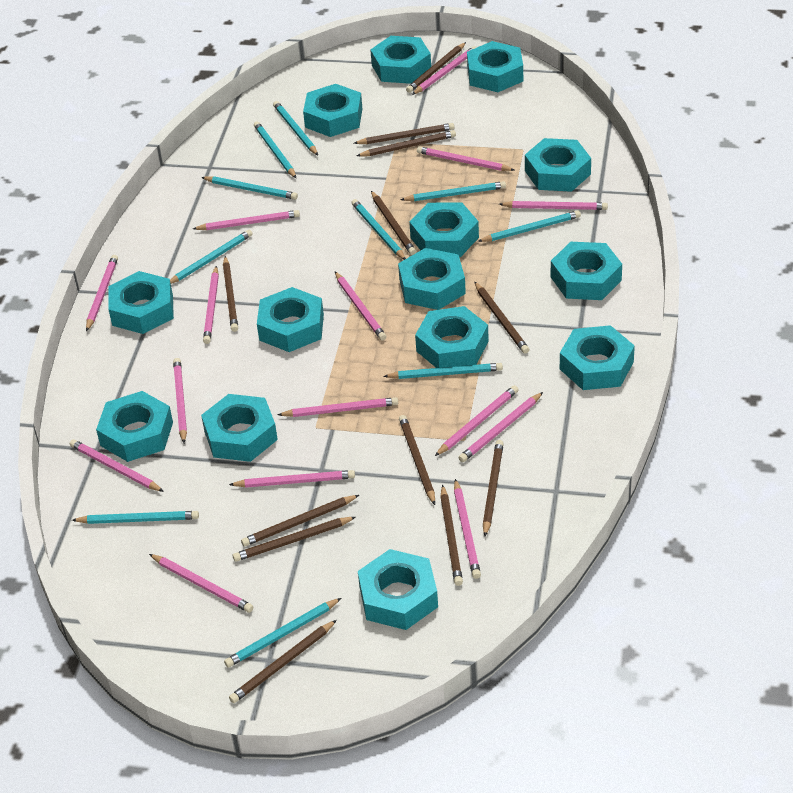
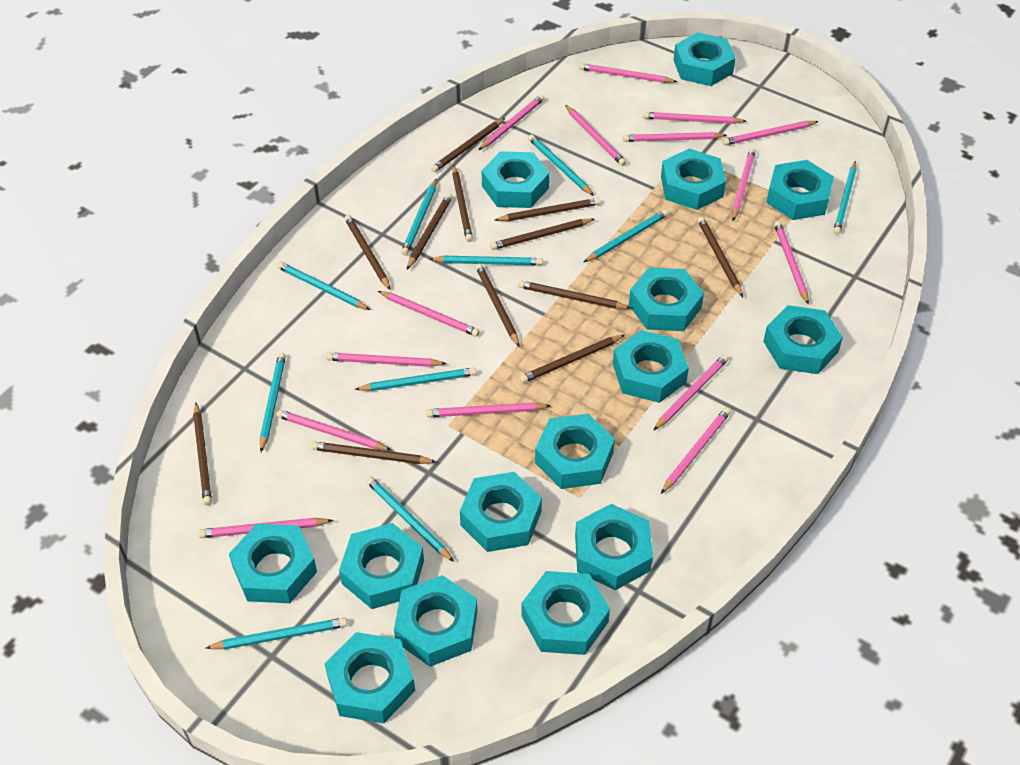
turquoise nut: 14 -> 15

